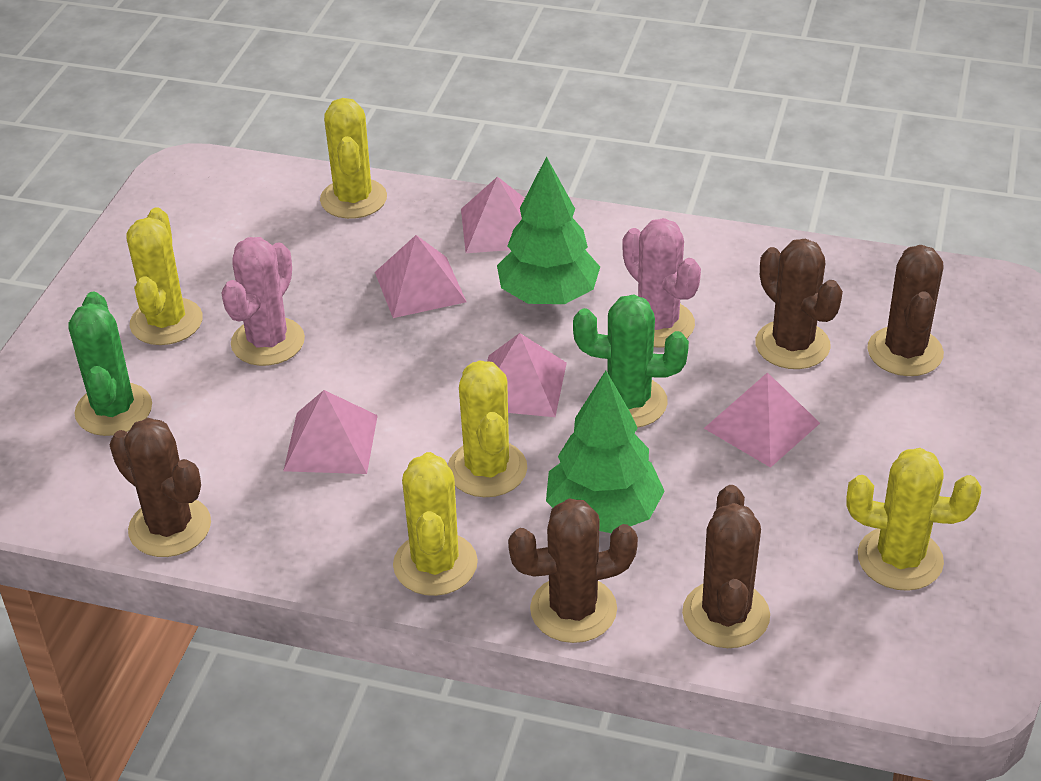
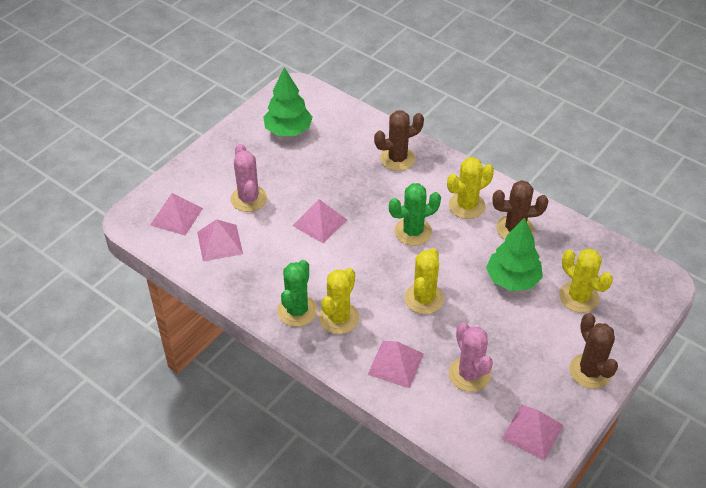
brown cactus: 5 -> 3
yellow cactus: 5 -> 4

